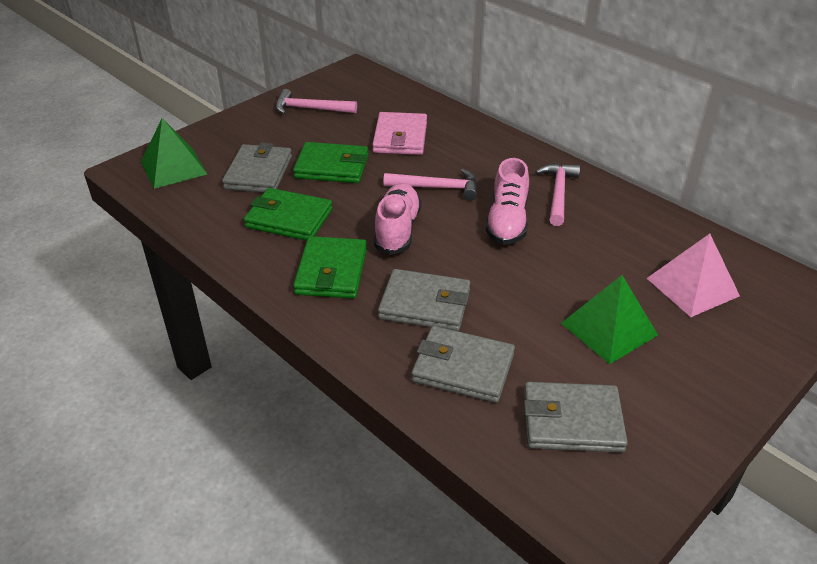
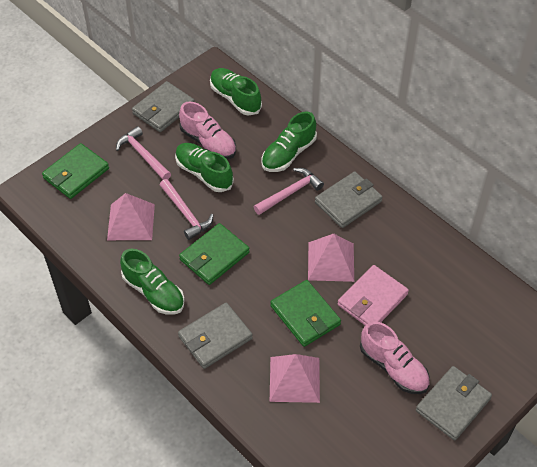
green pyramid: 2 -> 0
green shoe: 0 -> 4
pink pyramid: 1 -> 3

